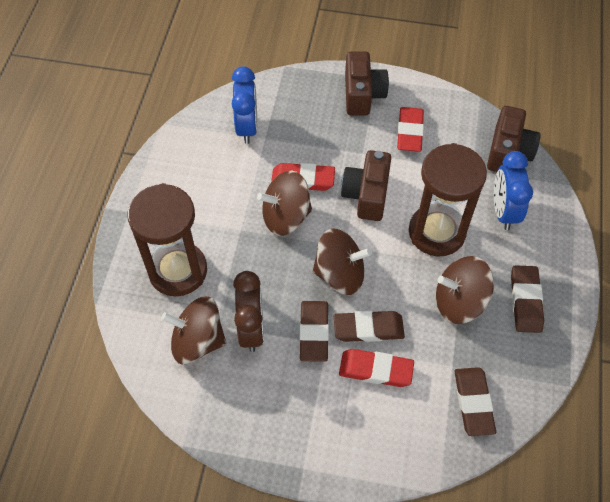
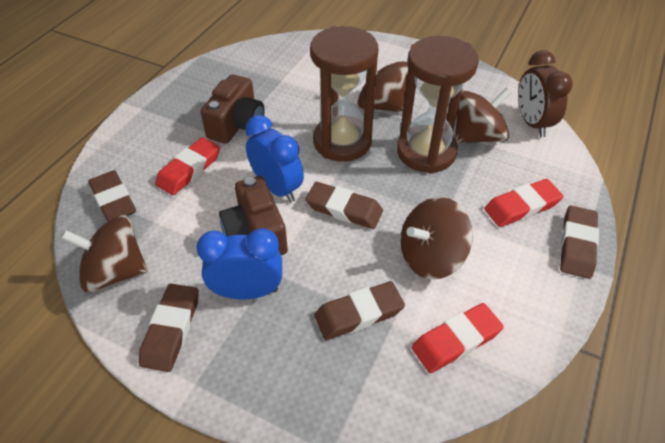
brown camera: 3 -> 2
brown eraser: 4 -> 5

